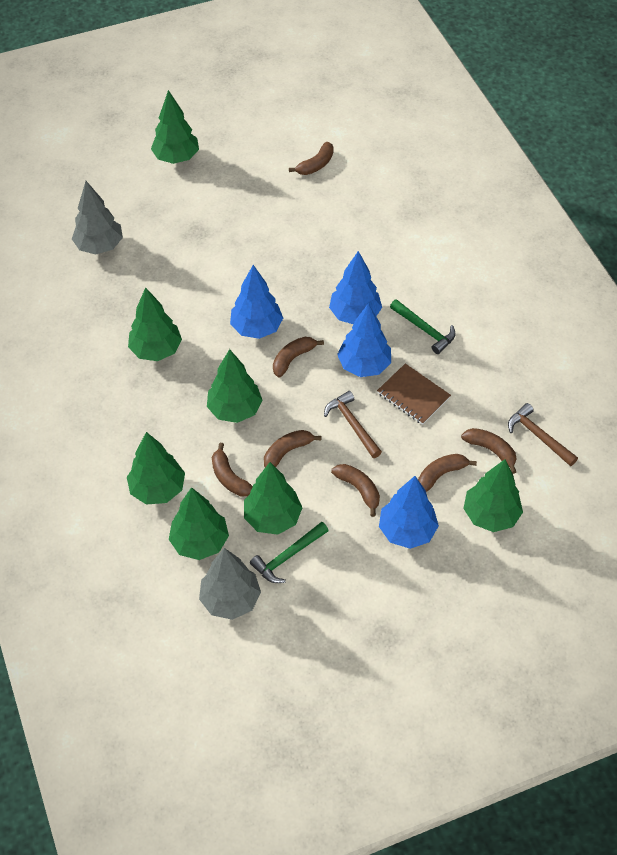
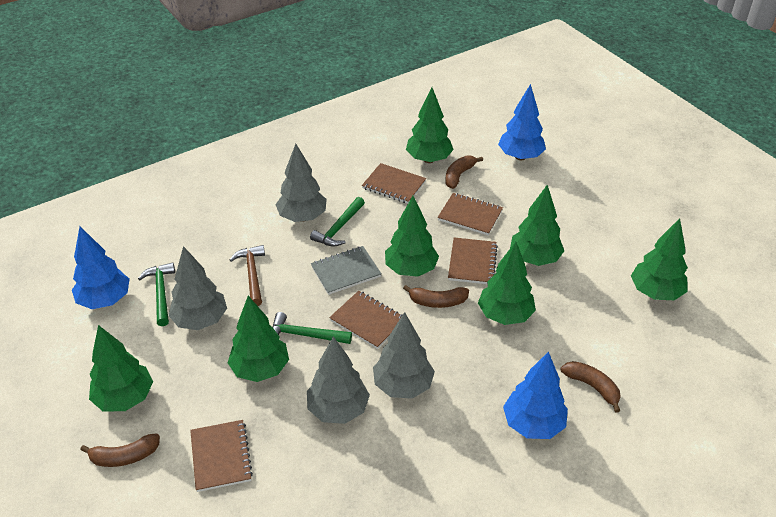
blue tree: 4 -> 3
brown banana: 7 -> 4
brown hammer: 2 -> 1
brown notebook: 1 -> 5
green hammer: 2 -> 3
grey notebook: 0 -> 1
grey tree: 2 -> 4

